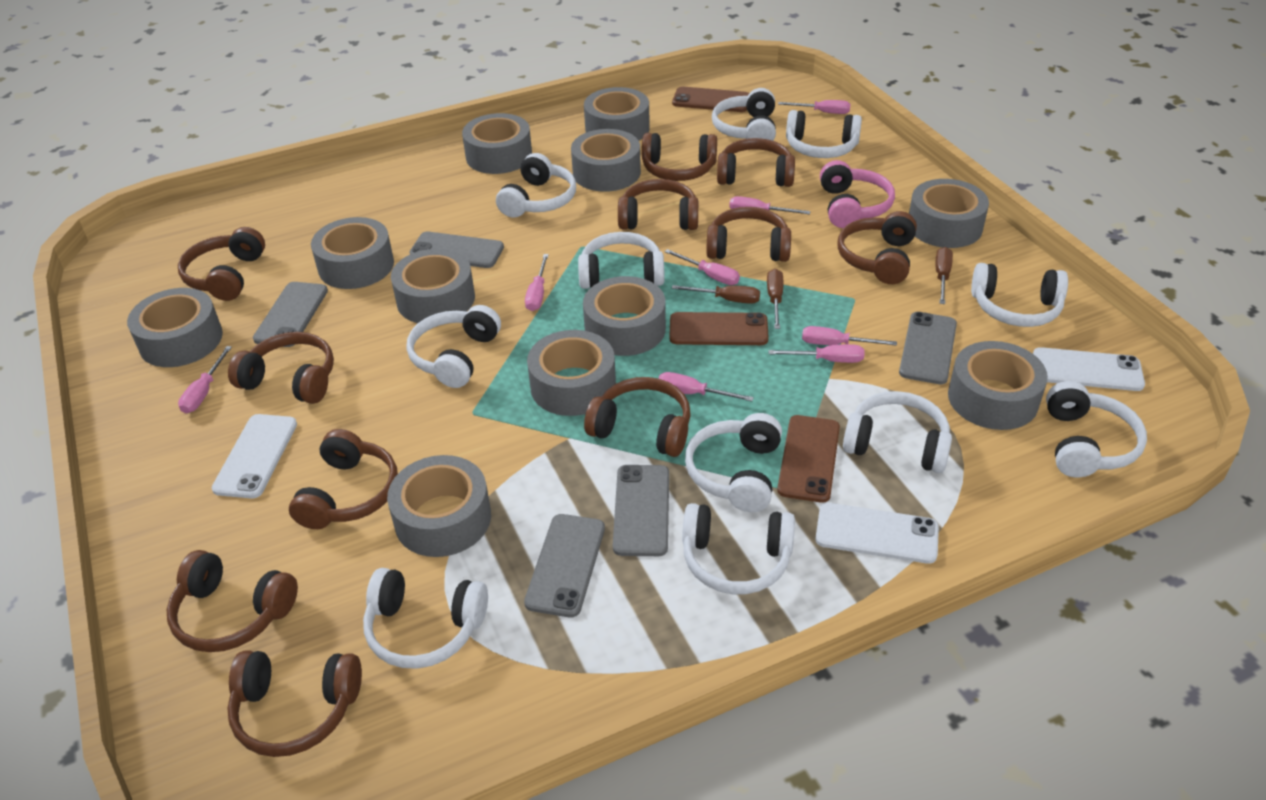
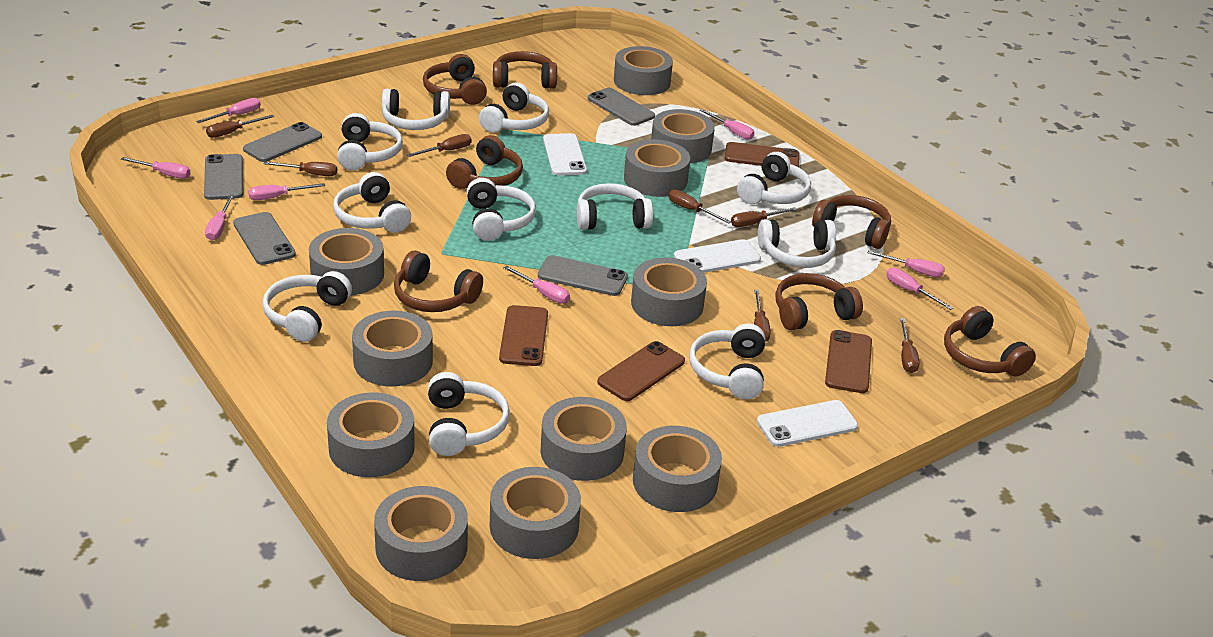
brown headphones: 11 -> 7
brown phone: 3 -> 4
brown screwdriver: 3 -> 7
pink headphones: 1 -> 0

